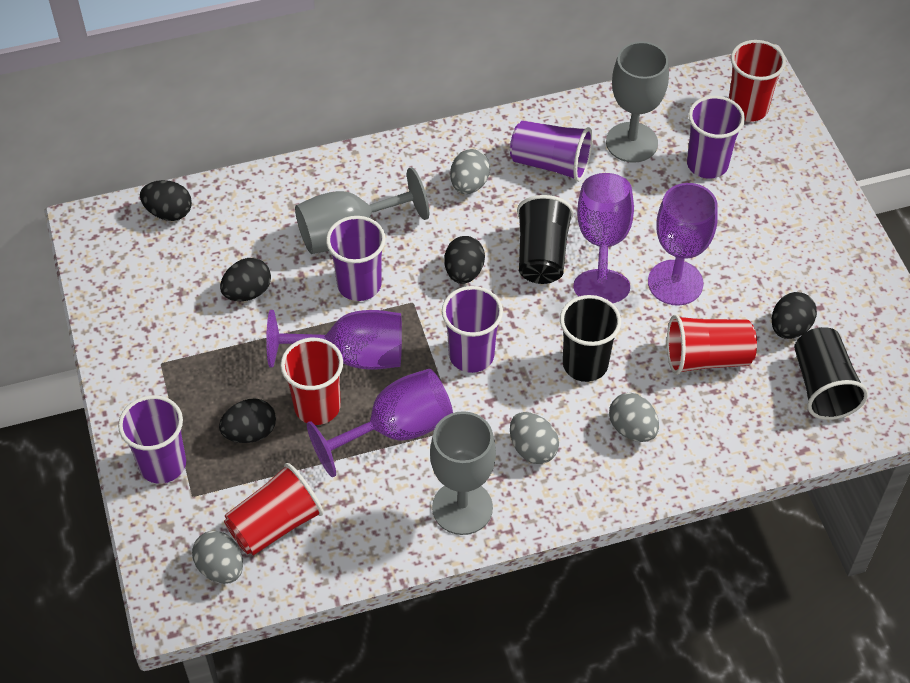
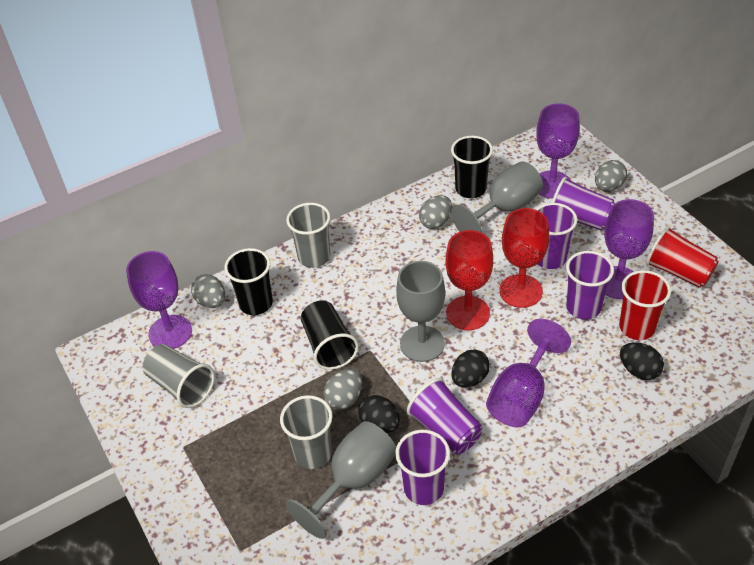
black egg: 5 -> 3
grey cup: 0 -> 3
red cup: 4 -> 2
red goblet: 0 -> 2

